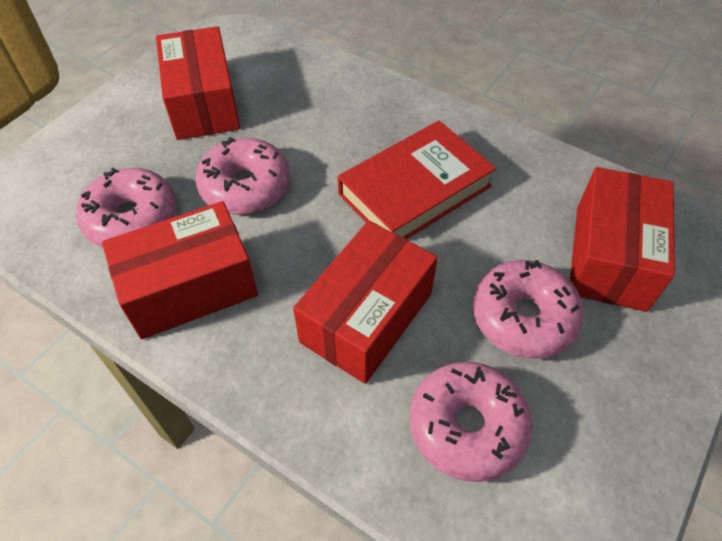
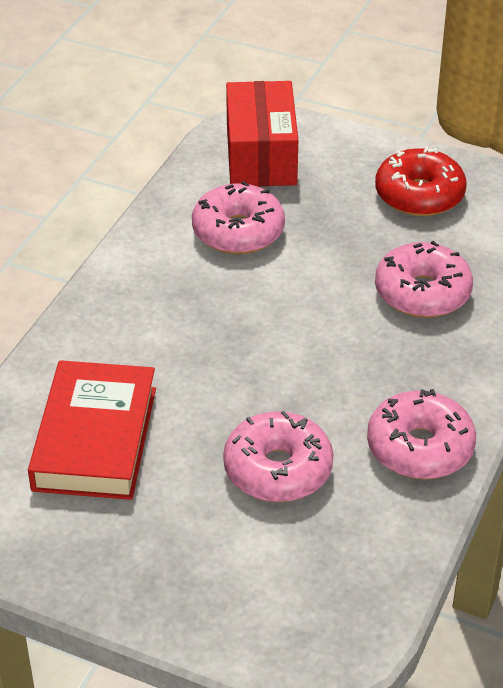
red box: 4 -> 1
red donut: 0 -> 1

